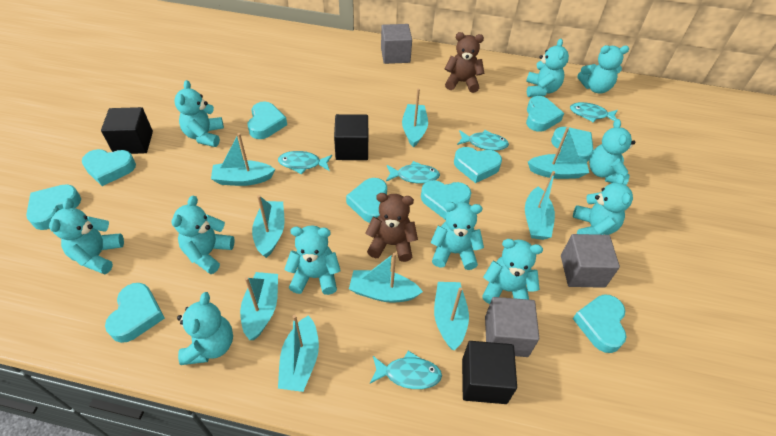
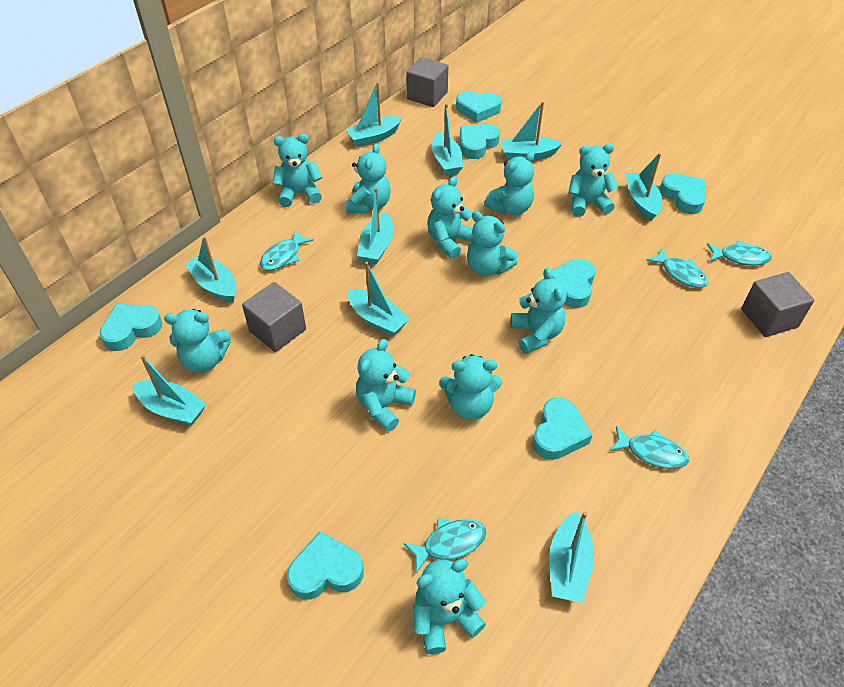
black cube: 3 -> 0
brown teddy bear: 2 -> 0
turquoise heart: 10 -> 7

